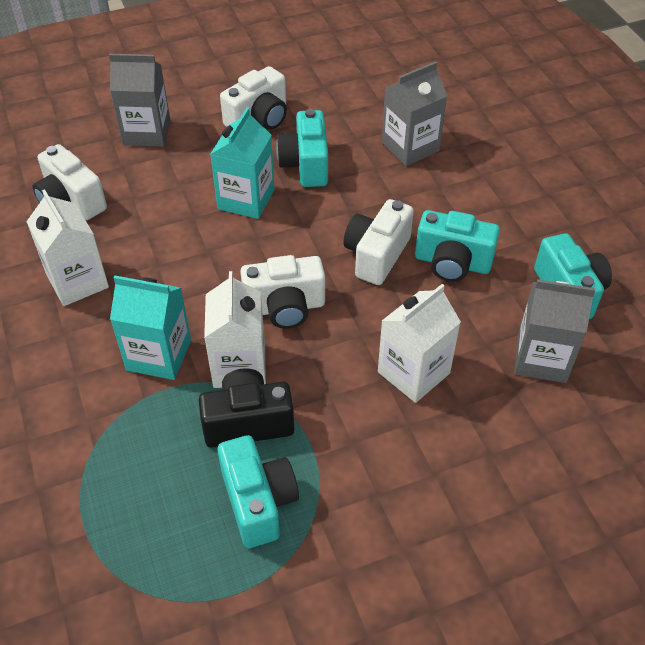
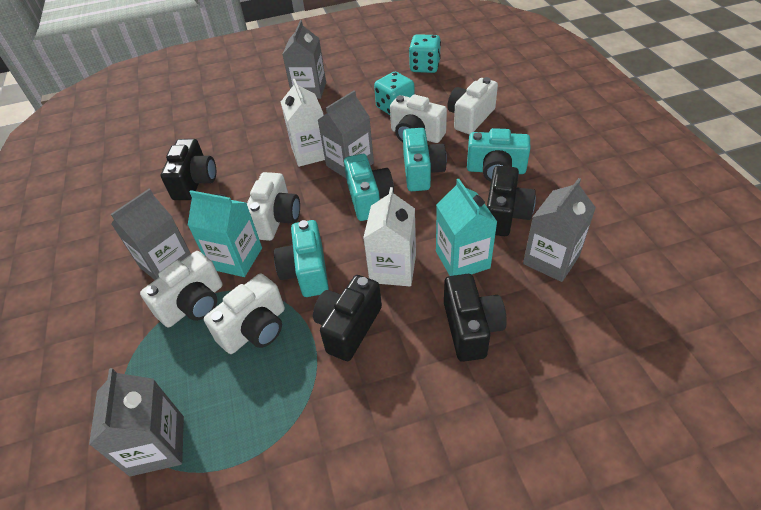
black camera: 1 -> 4
grey carton: 3 -> 5
turquoise dice: 0 -> 2
white camera: 4 -> 5
white carton: 3 -> 2

